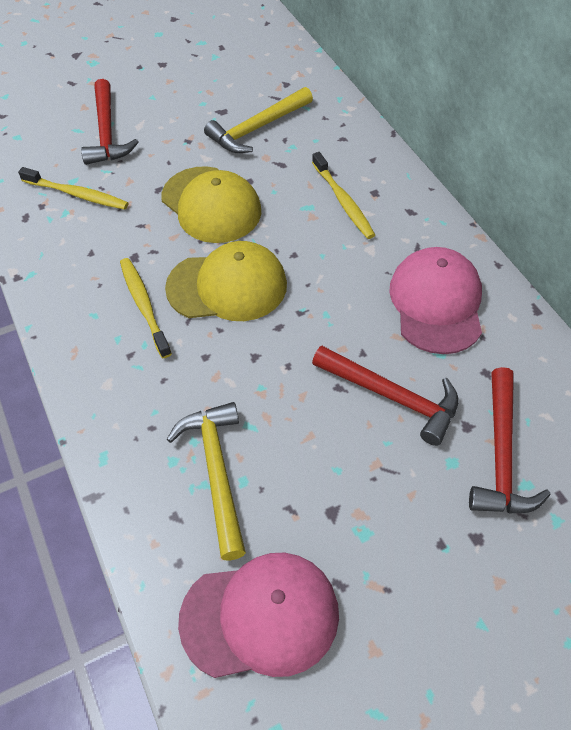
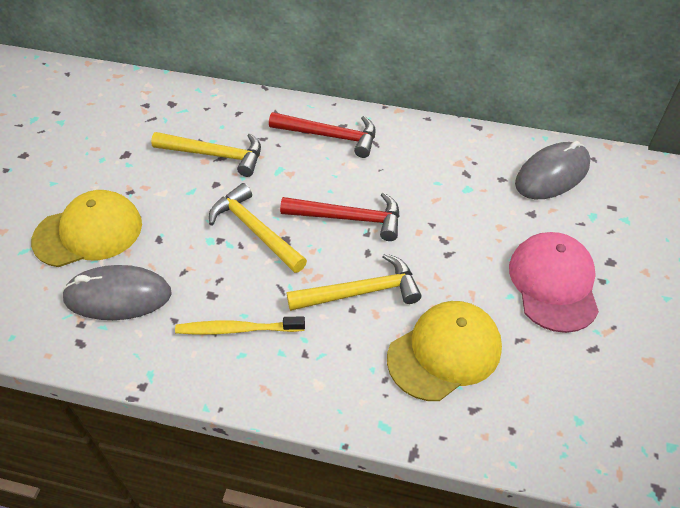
grey mouse: 0 -> 2
pink cap: 2 -> 1
red hammer: 3 -> 2
yellow hammer: 2 -> 3
yellow toothbrush: 3 -> 1

